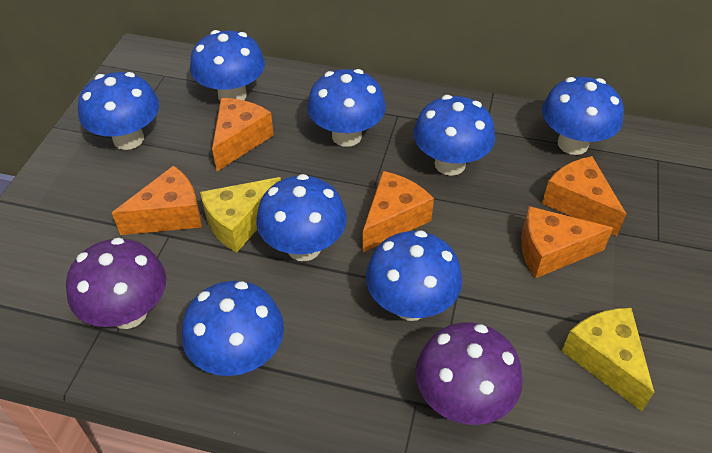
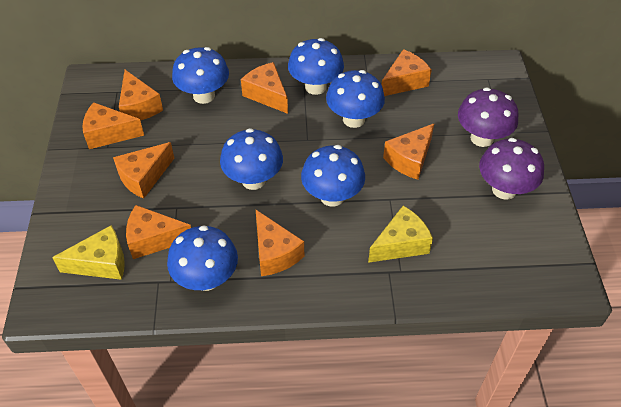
blue mushroom: 8 -> 6
orange cheese: 5 -> 8

